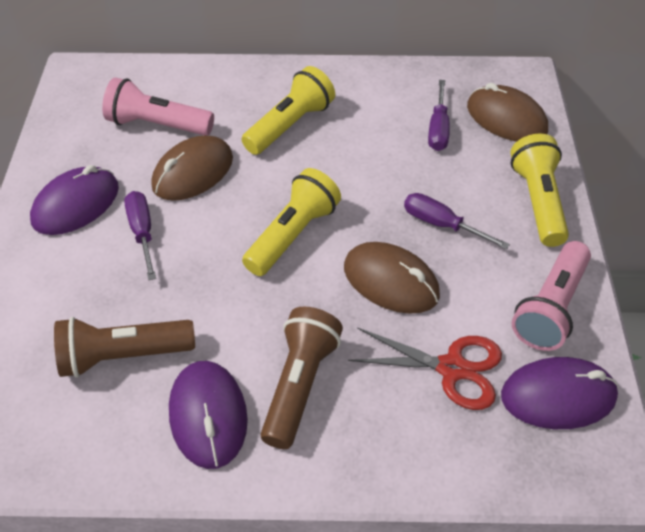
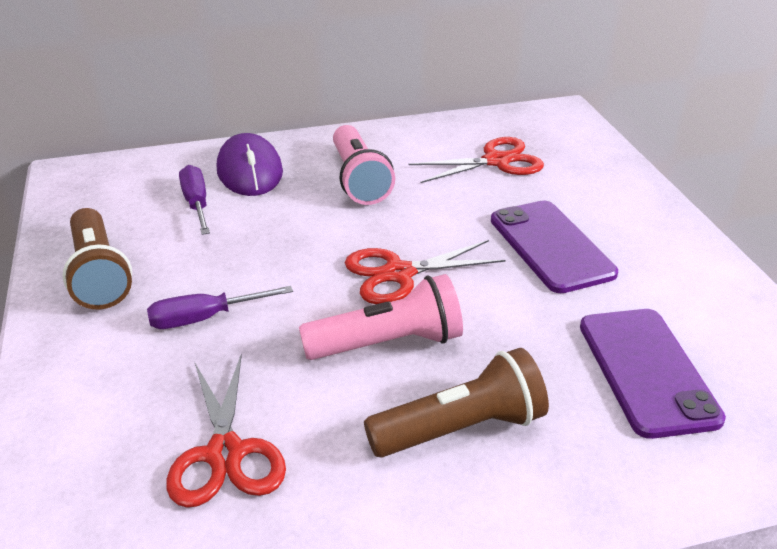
brown mouse: 3 -> 0
purple mouse: 3 -> 1
purple phone: 0 -> 2
purple screwdriver: 3 -> 2
red scissors: 1 -> 3
yellow flashlight: 3 -> 0

